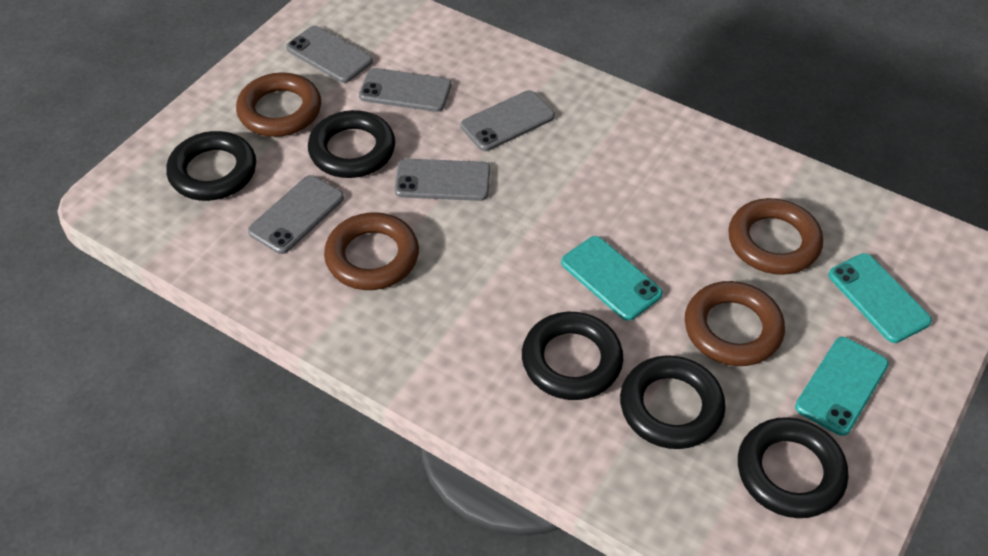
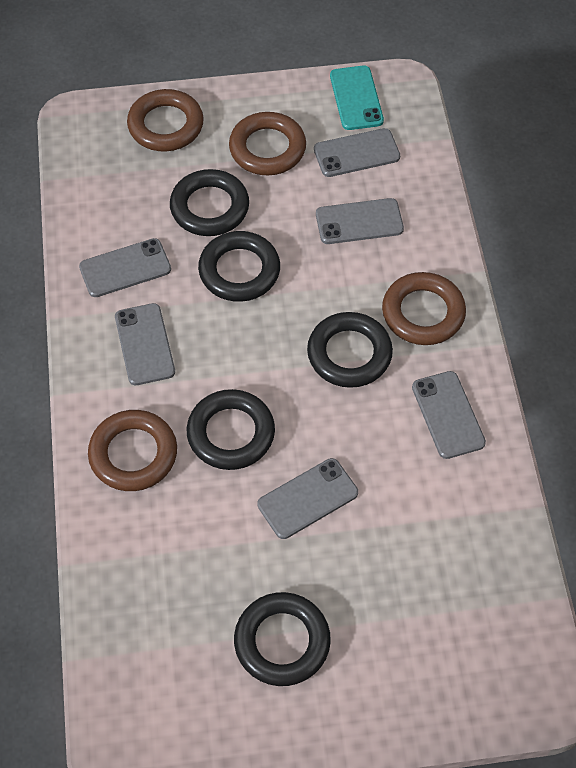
grey phone: 5 -> 6
turquoise phone: 3 -> 1

